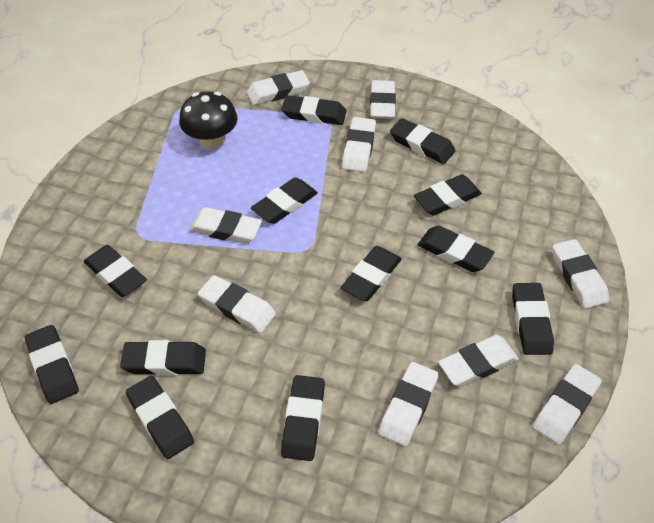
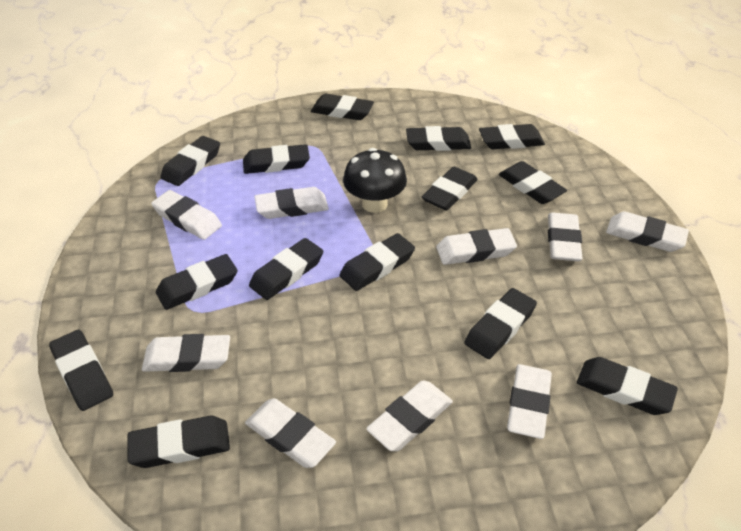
black eraser: 12 -> 14

